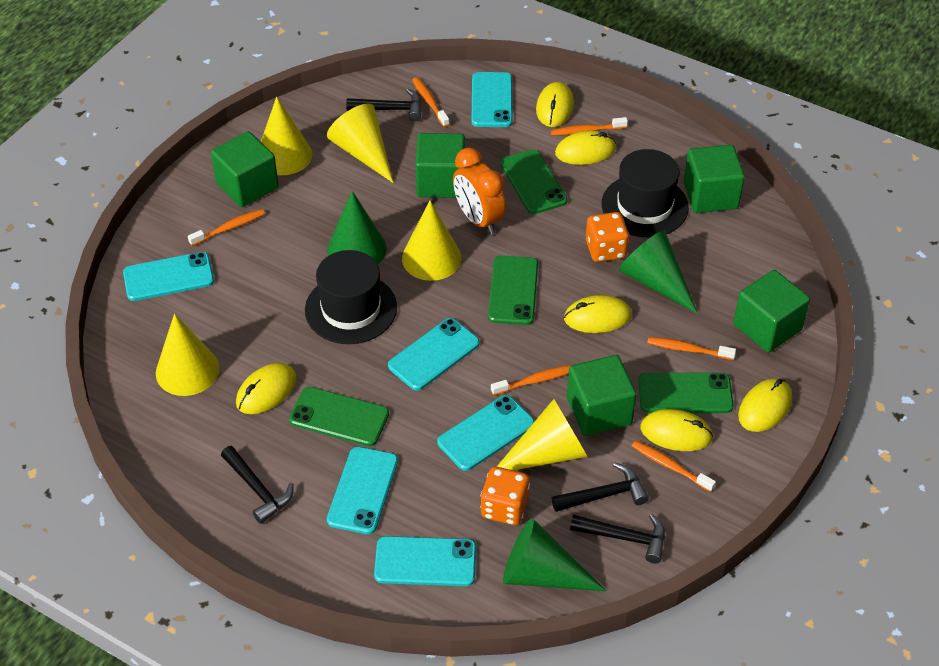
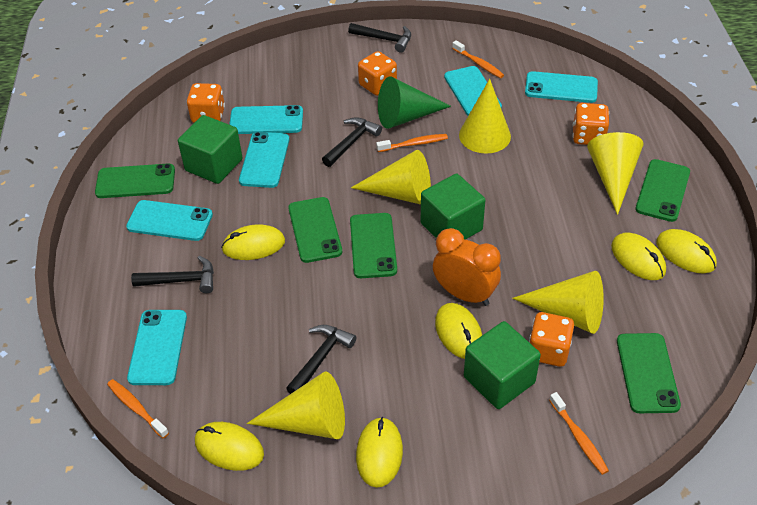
black hat: 2 -> 0
green cone: 3 -> 1
green cube: 5 -> 3
green phone: 4 -> 5
orange dice: 2 -> 4
orange toothbrush: 6 -> 4

